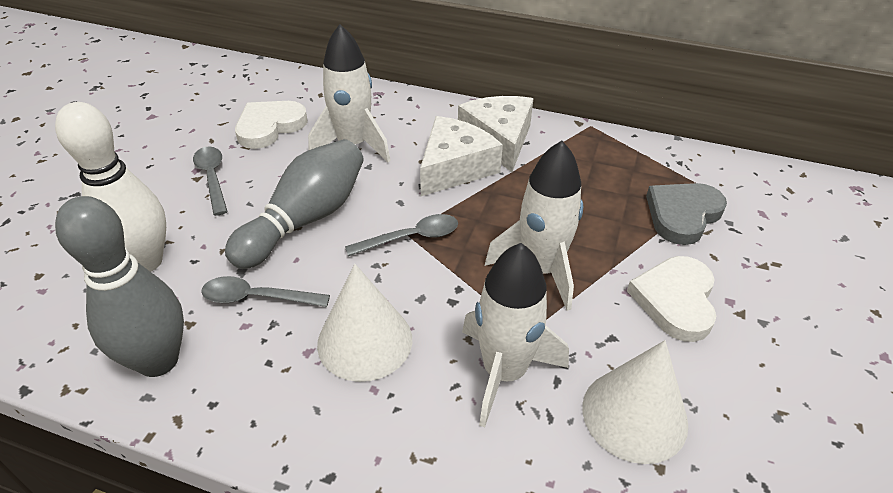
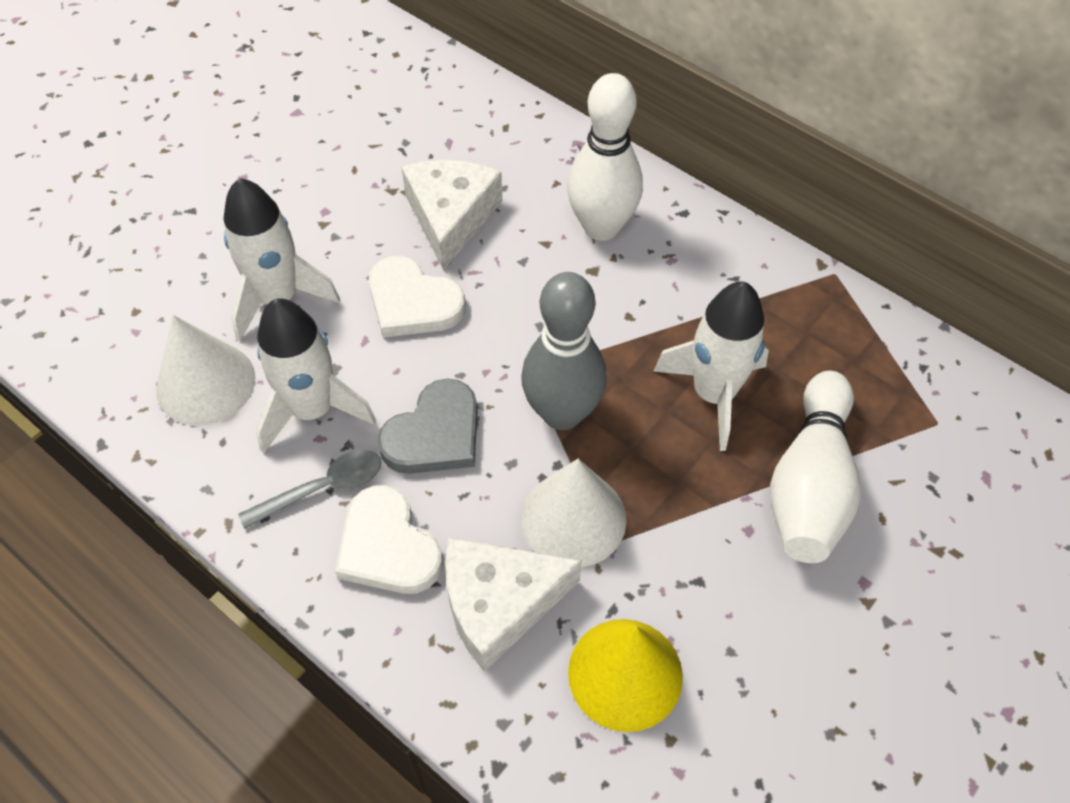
grey bowling pin: 2 -> 1
grey spoon: 3 -> 1
white bowling pin: 1 -> 2
yellow cone: 0 -> 1

